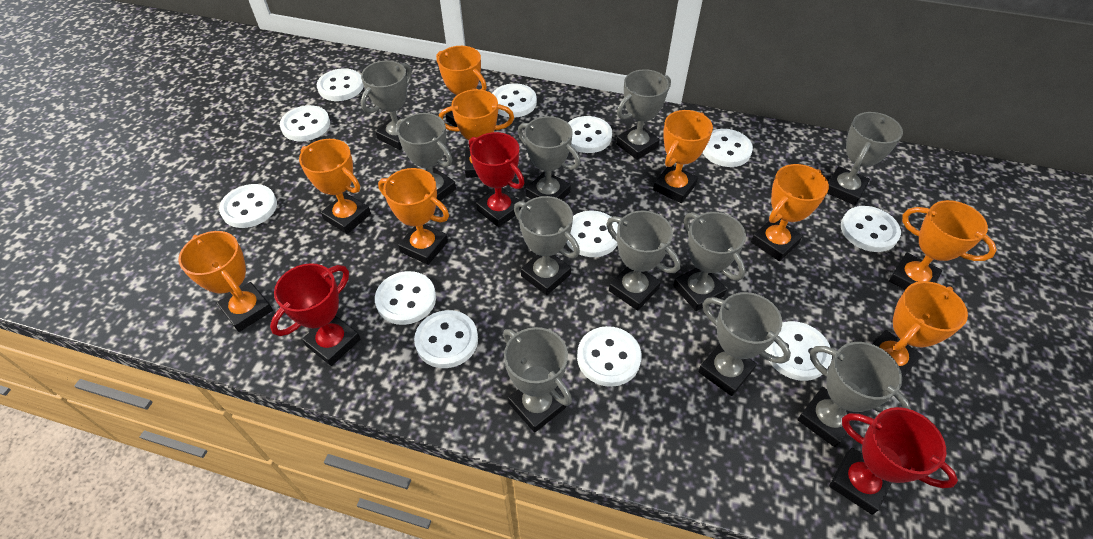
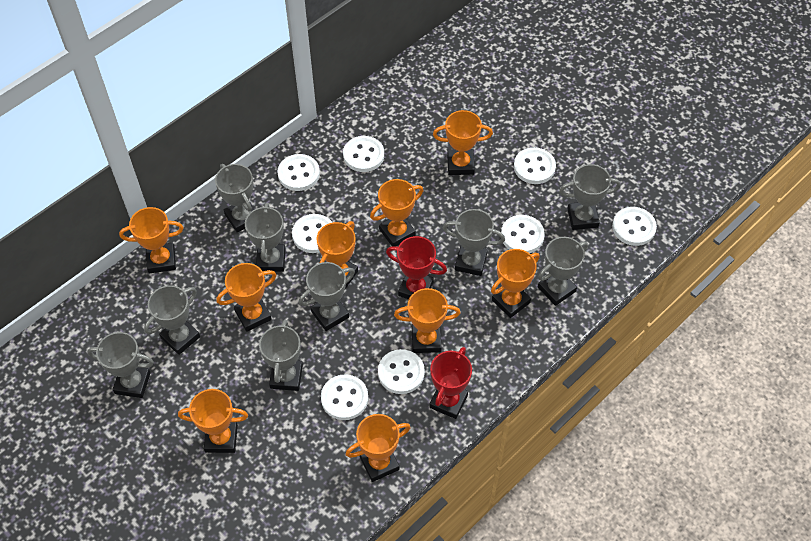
grey trophy: 11 -> 9
red trophy: 3 -> 2
white button: 12 -> 8

